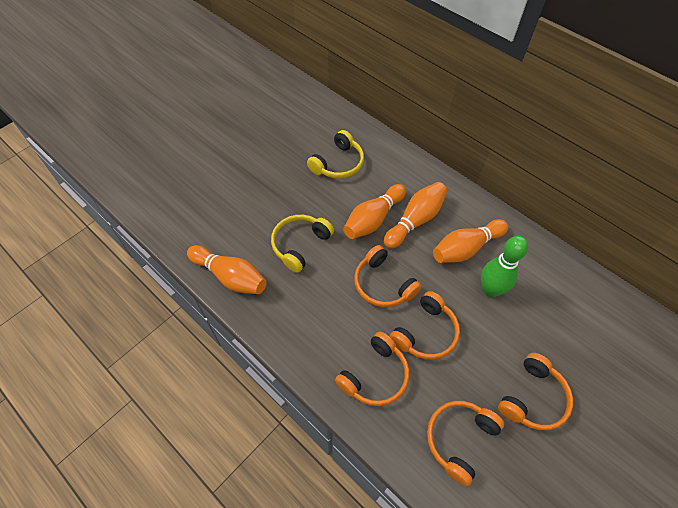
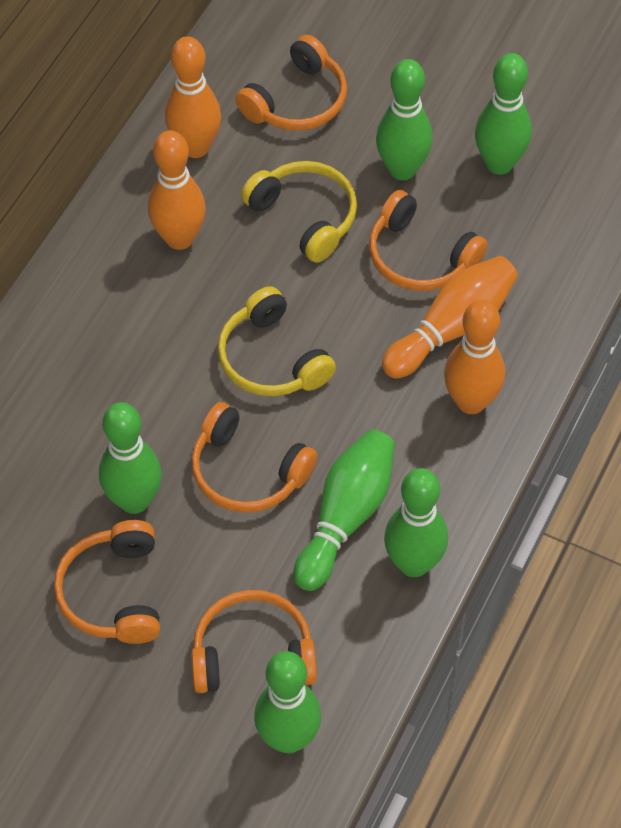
green bowling pin: 1 -> 6

